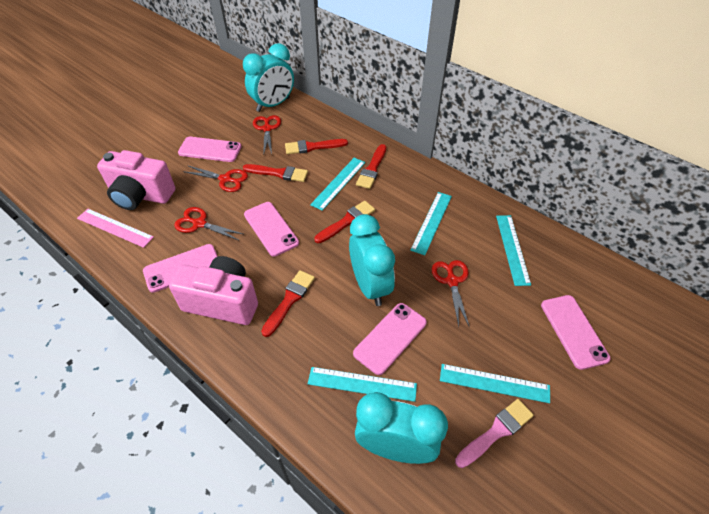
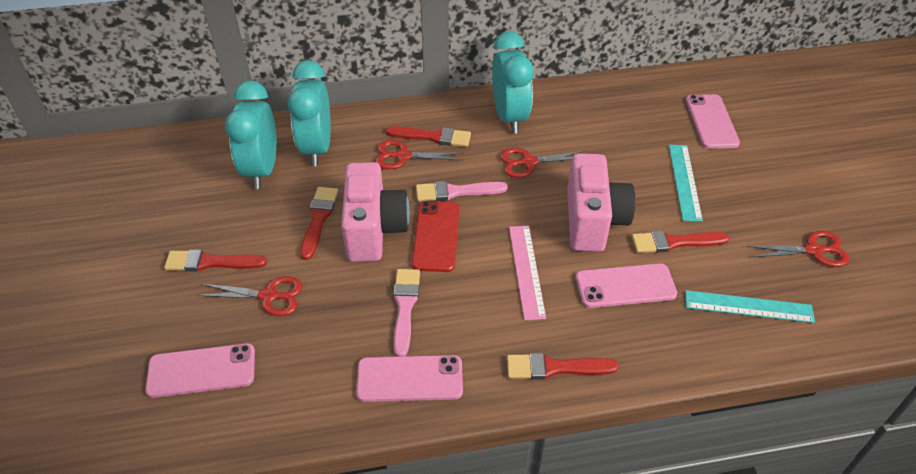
pink brush: 1 -> 2
pink phone: 5 -> 4
red phone: 0 -> 1
turquoise ruler: 5 -> 2

